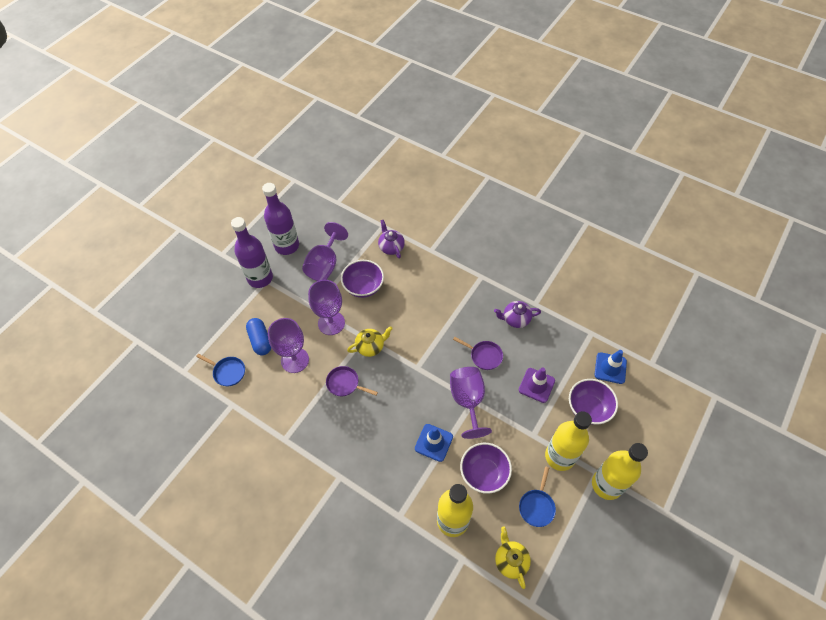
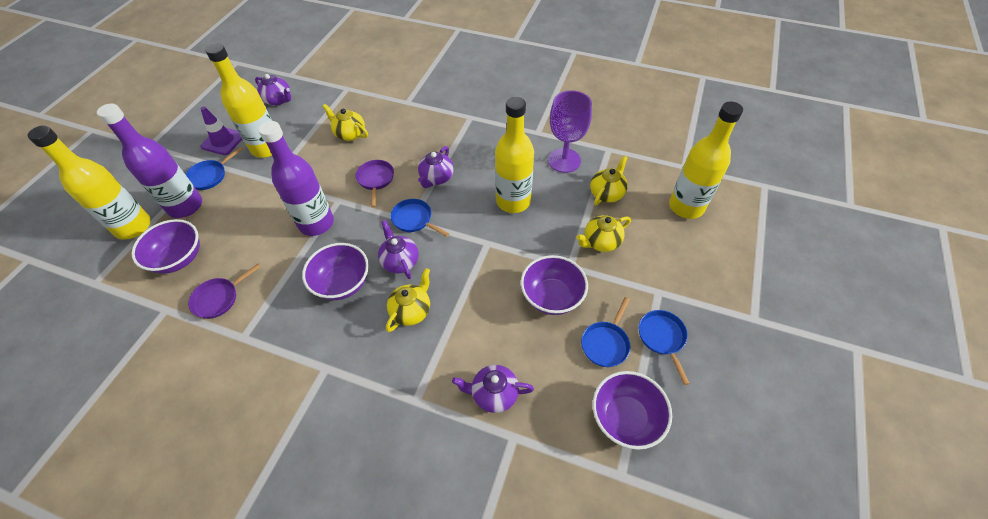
blue capsule: 1 -> 0
blue pan: 2 -> 4
blue traffic cone: 2 -> 0
purple bowl: 3 -> 4
purple goblet: 4 -> 1
purple teapot: 2 -> 4
yellow bottle: 3 -> 4
yellow teapot: 2 -> 4

